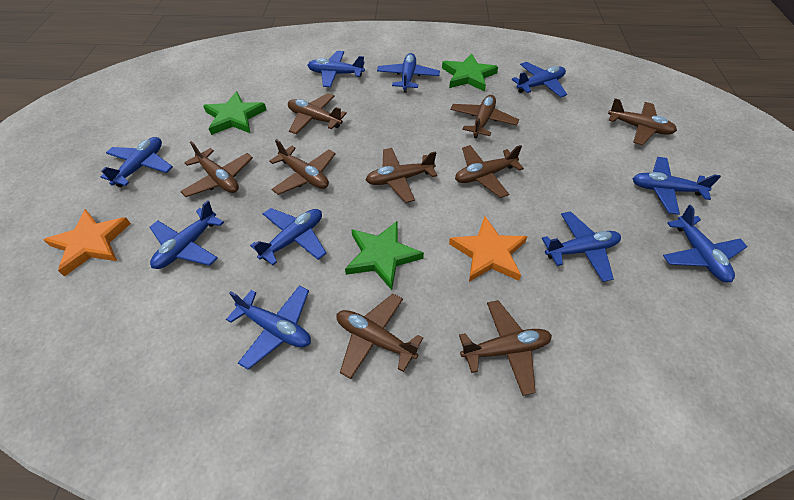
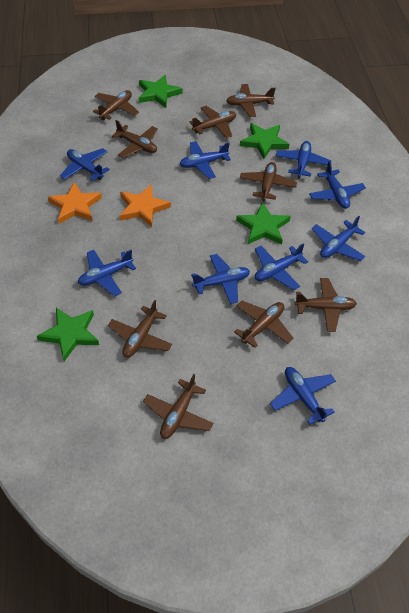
blue plane: 10 -> 9
green star: 3 -> 4

